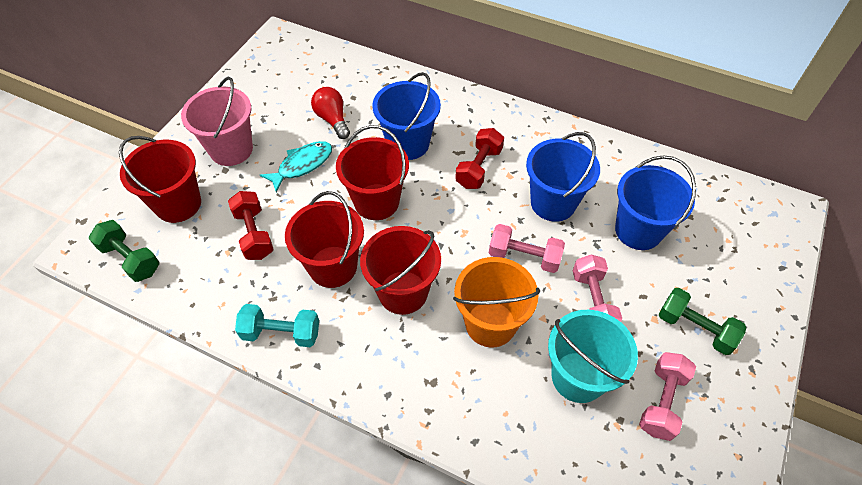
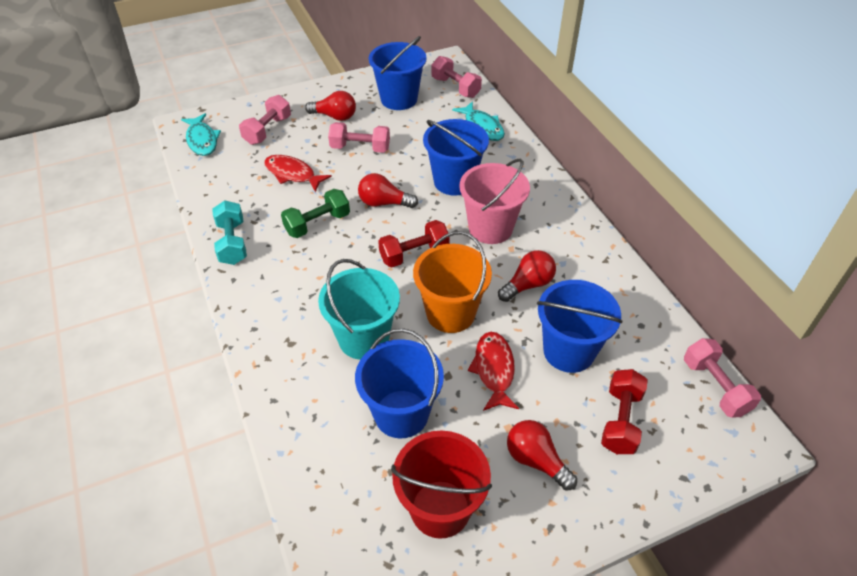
blue bucket: 3 -> 4
green dumbbell: 2 -> 1
pink dumbbell: 3 -> 4
red bucket: 4 -> 1
red fish: 0 -> 2
red light bulb: 1 -> 4
turquoise fish: 1 -> 2

